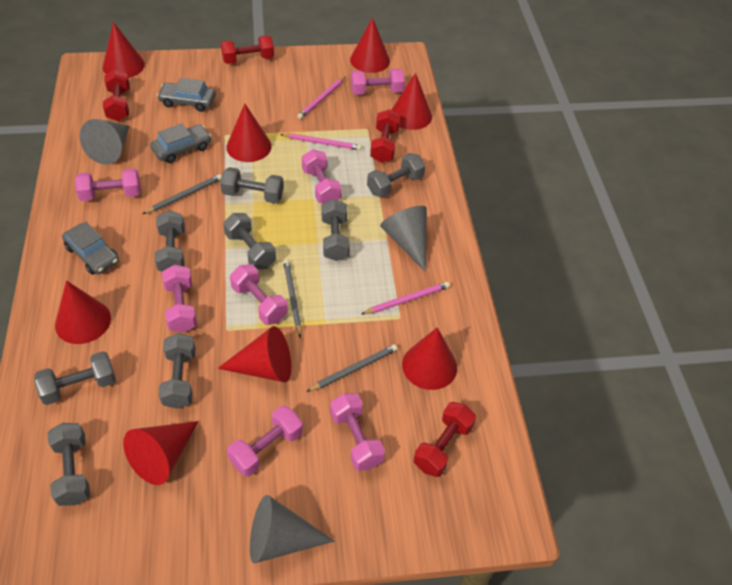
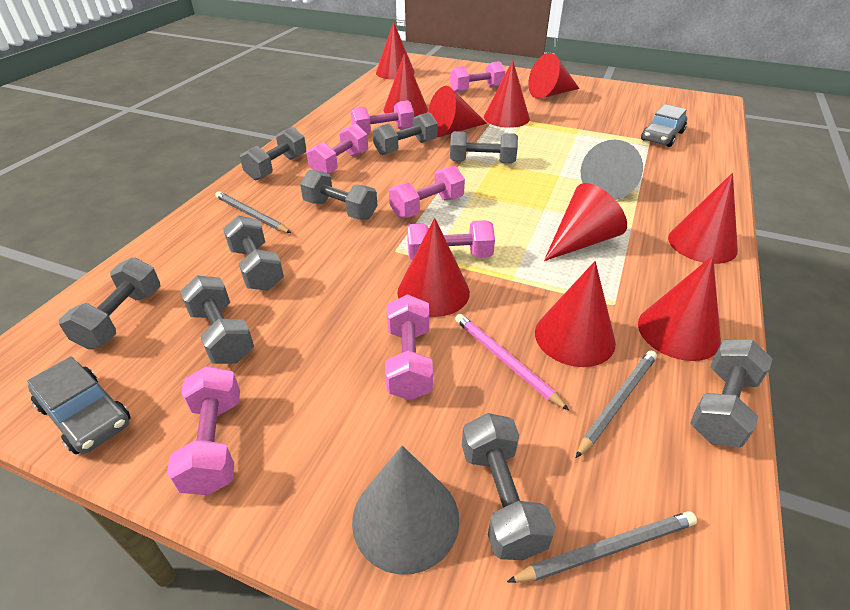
grey car: 3 -> 2
grey cone: 3 -> 2
grey dumbbell: 8 -> 9
pink pencil: 3 -> 1
red cone: 8 -> 10
red dumbbell: 4 -> 0

